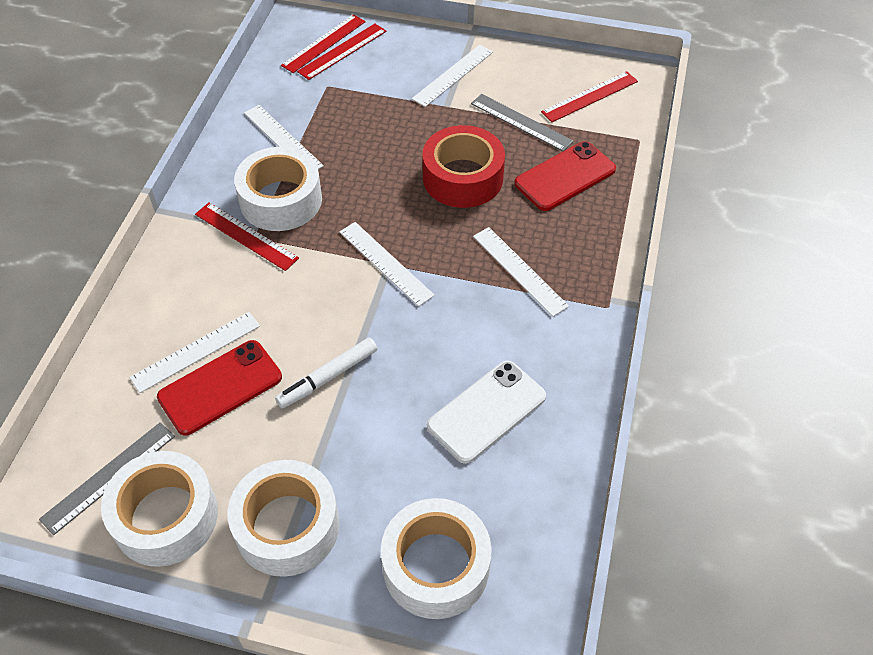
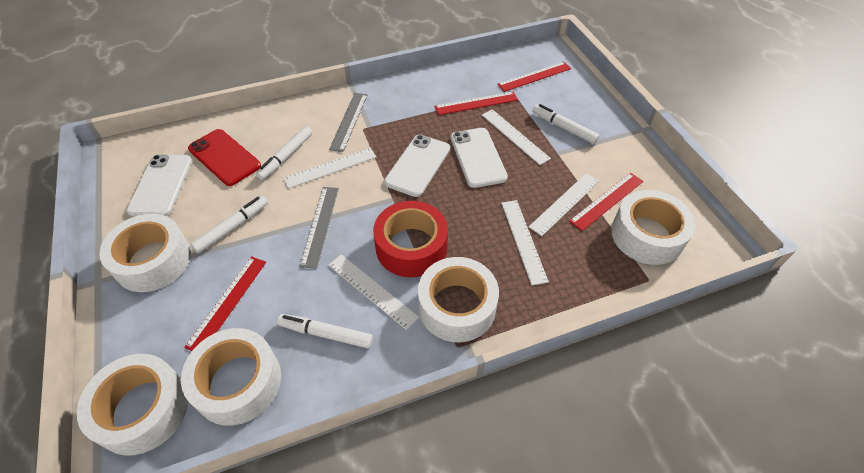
red phone: 2 -> 1
white marker: 1 -> 4
white phone: 1 -> 3
white tape: 4 -> 5

